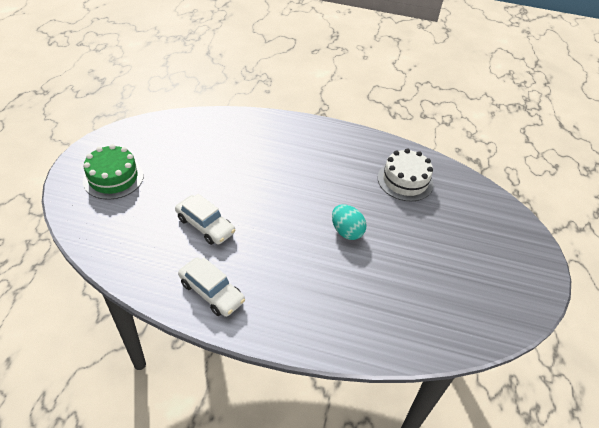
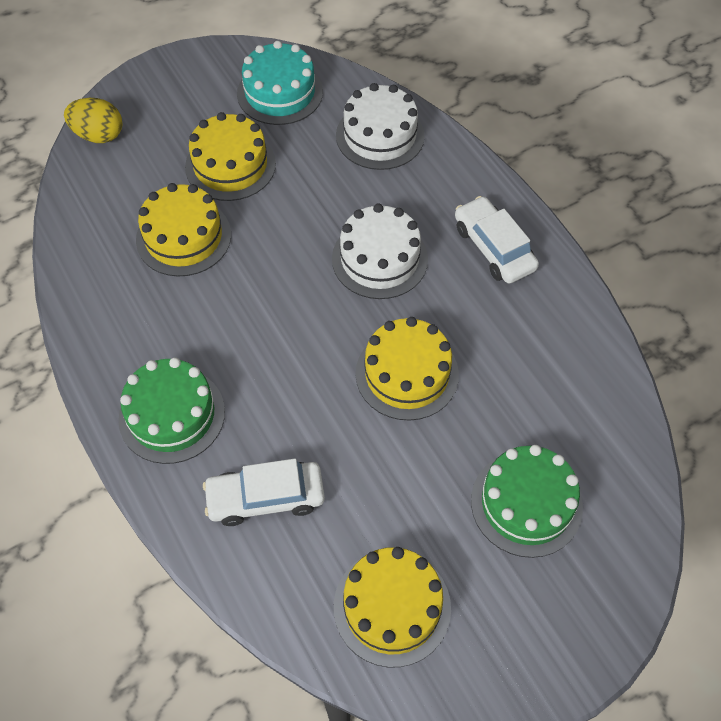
green cake: 1 -> 2
turquoise cake: 0 -> 1
turquoise egg: 1 -> 0
white cake: 1 -> 2
yellow cake: 0 -> 4
yellow egg: 0 -> 1

